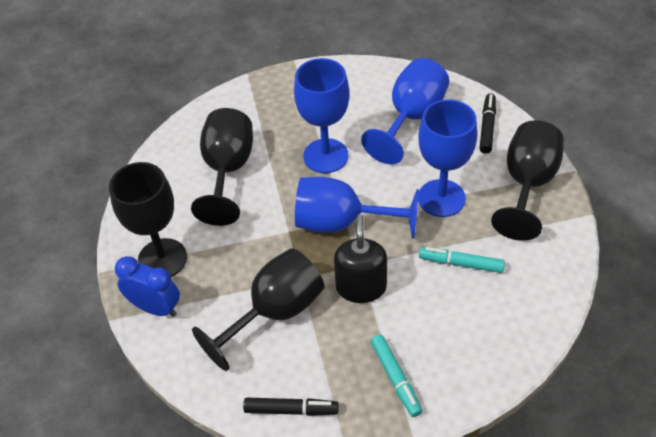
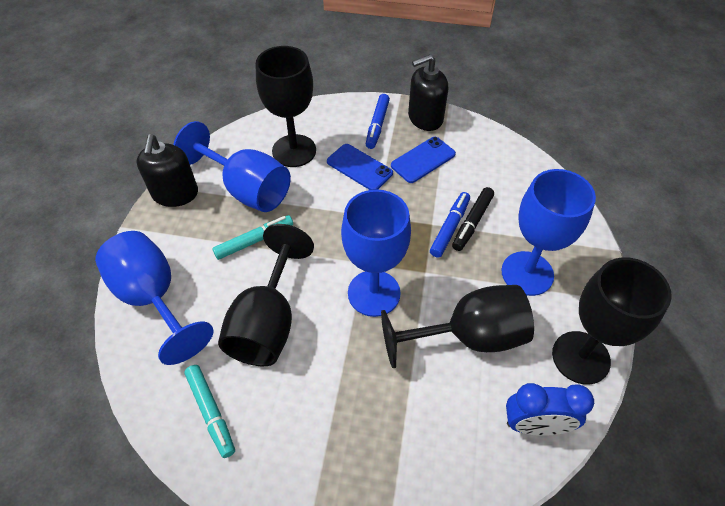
black marker: 2 -> 1
black soap dispenser: 1 -> 2
blue marker: 0 -> 2
blue phone: 0 -> 2

